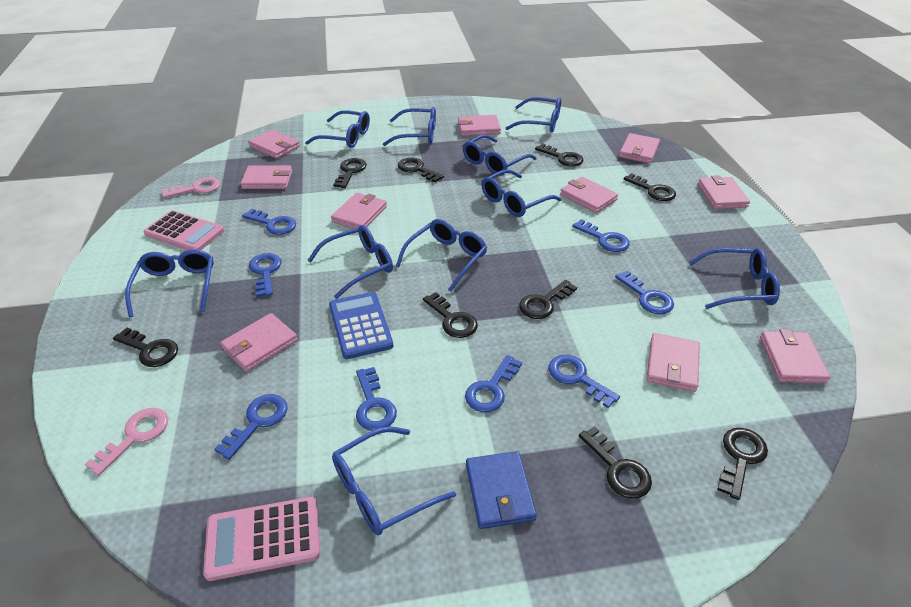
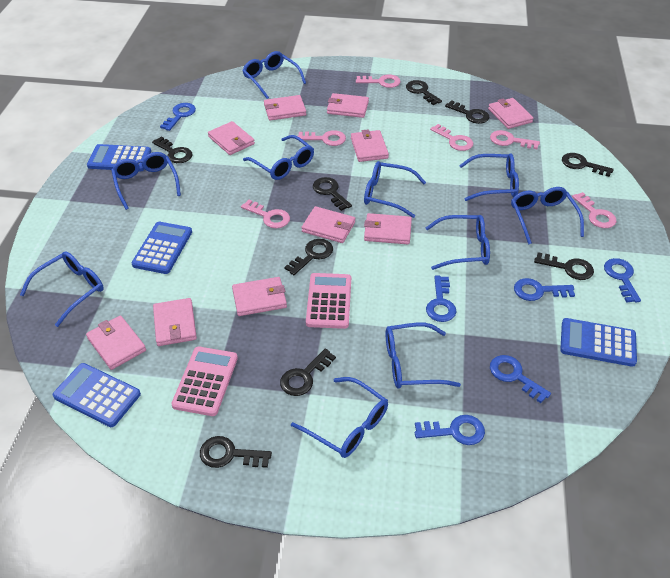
blue calculator: 1 -> 4
blue key: 8 -> 6
blue wallet: 1 -> 0
pink key: 2 -> 6

